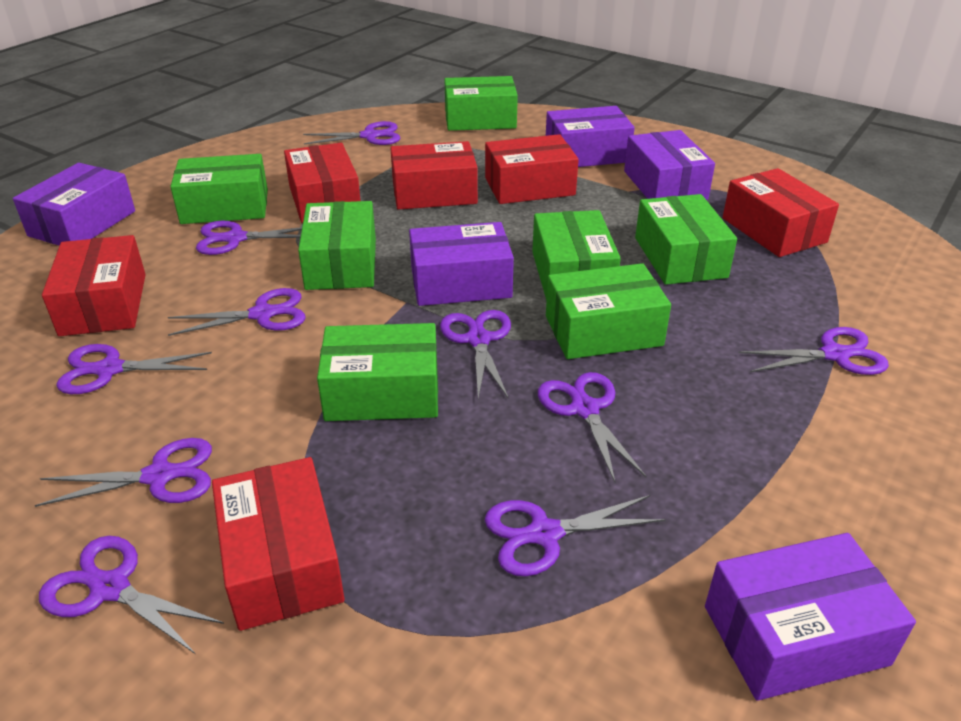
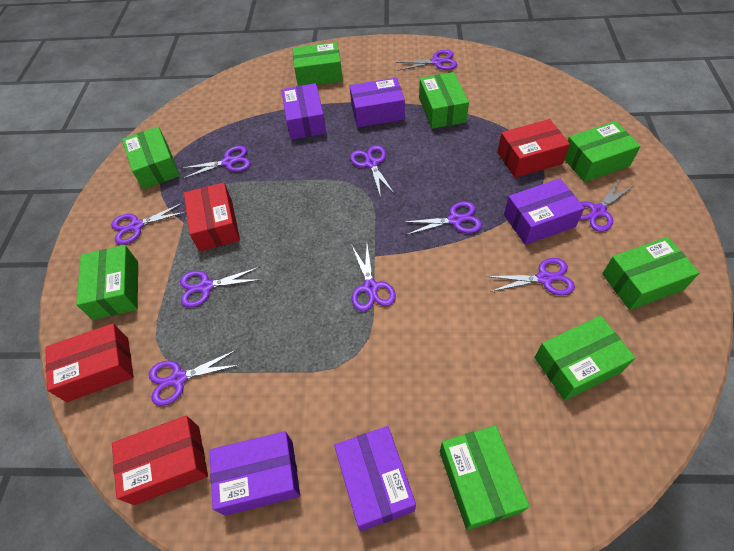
green box: 7 -> 8
red box: 6 -> 4

